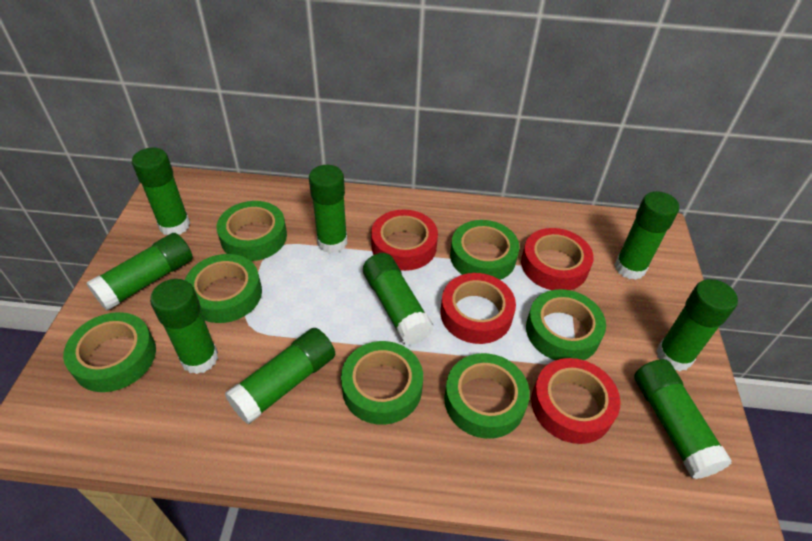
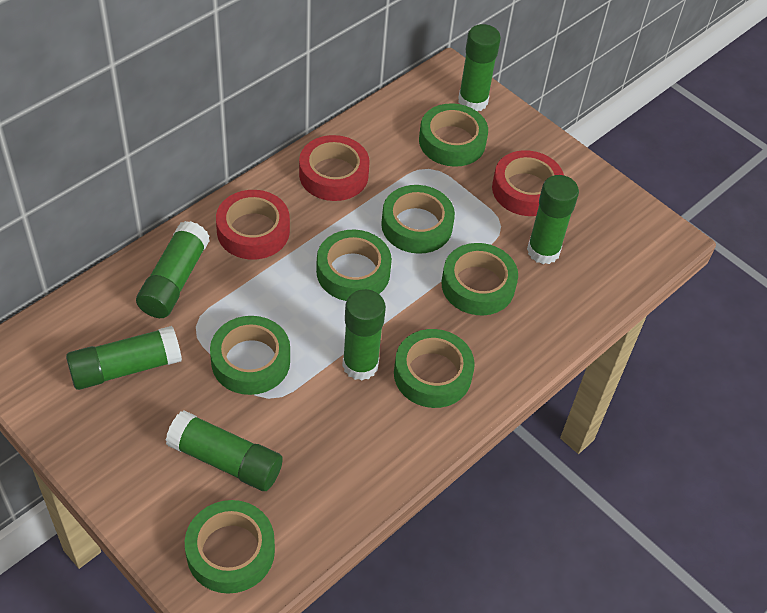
green glue stick: 9 -> 6
red tape: 4 -> 3

